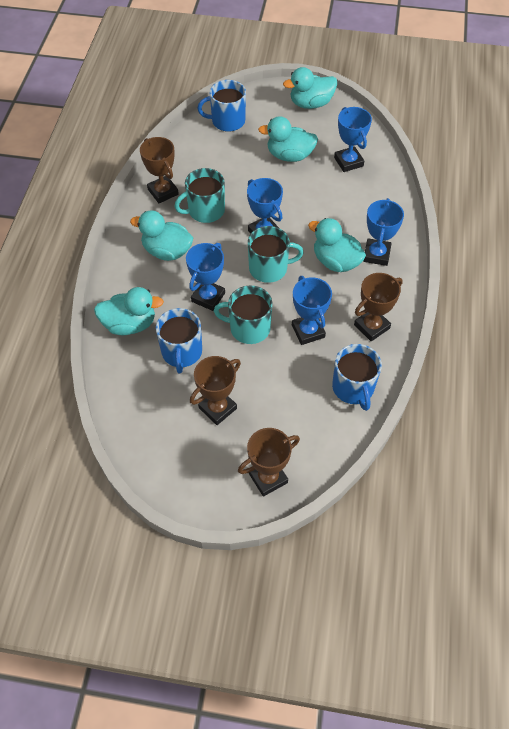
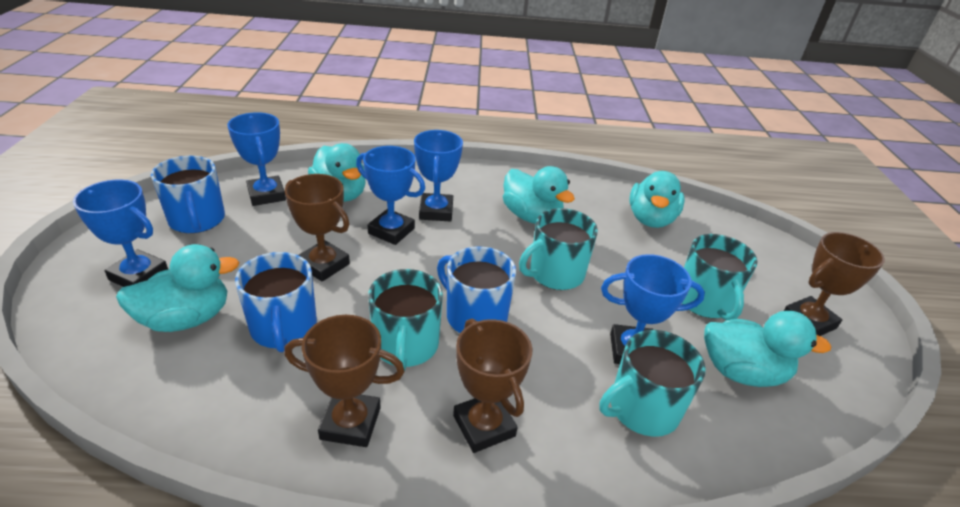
turquoise mug: 3 -> 4

